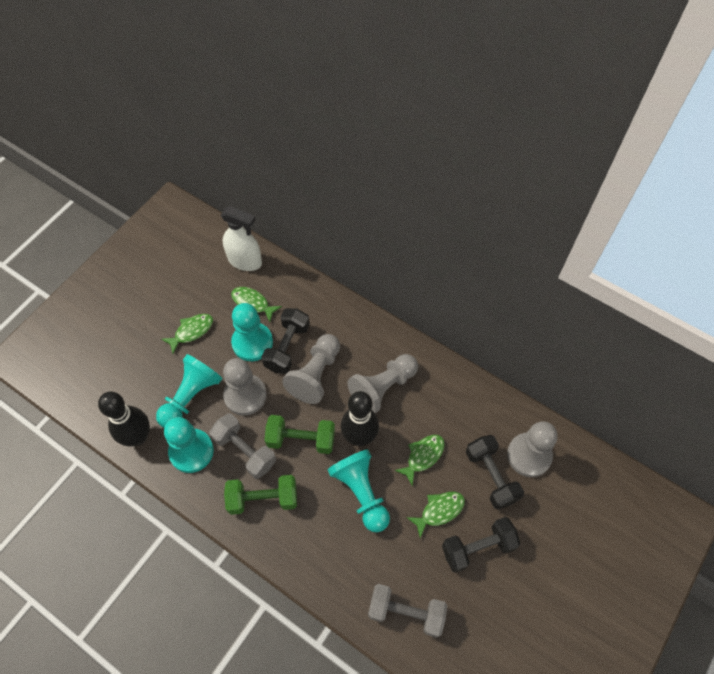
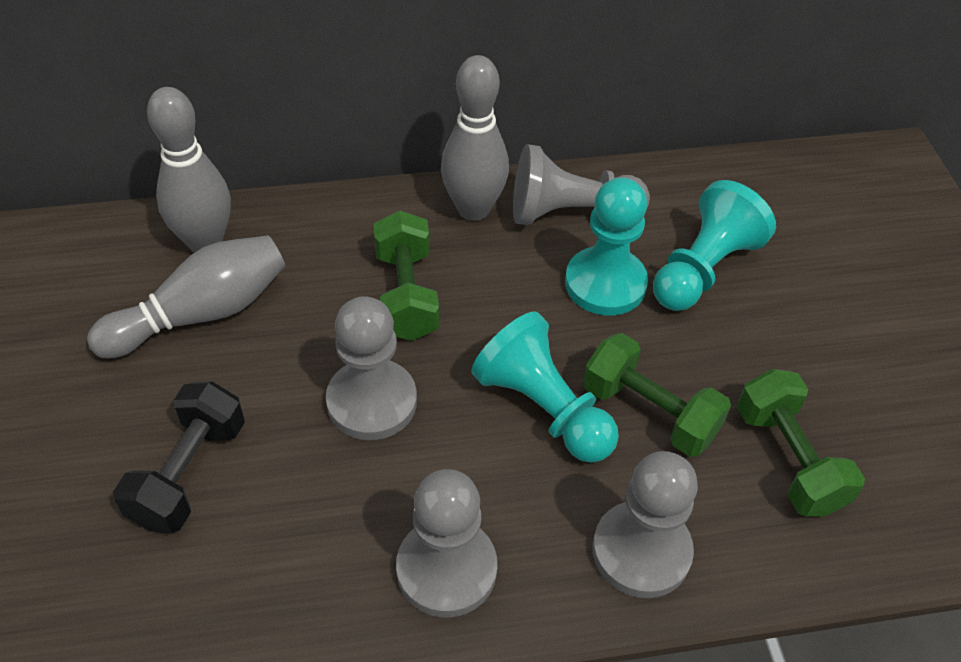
black bowling pin: 2 -> 0
black dumbbell: 3 -> 1
green dumbbell: 2 -> 3
green fish: 4 -> 0
grey bowling pin: 0 -> 3
grey dumbbell: 2 -> 0
turquoise pawn: 4 -> 3
white spray bottle: 1 -> 0

